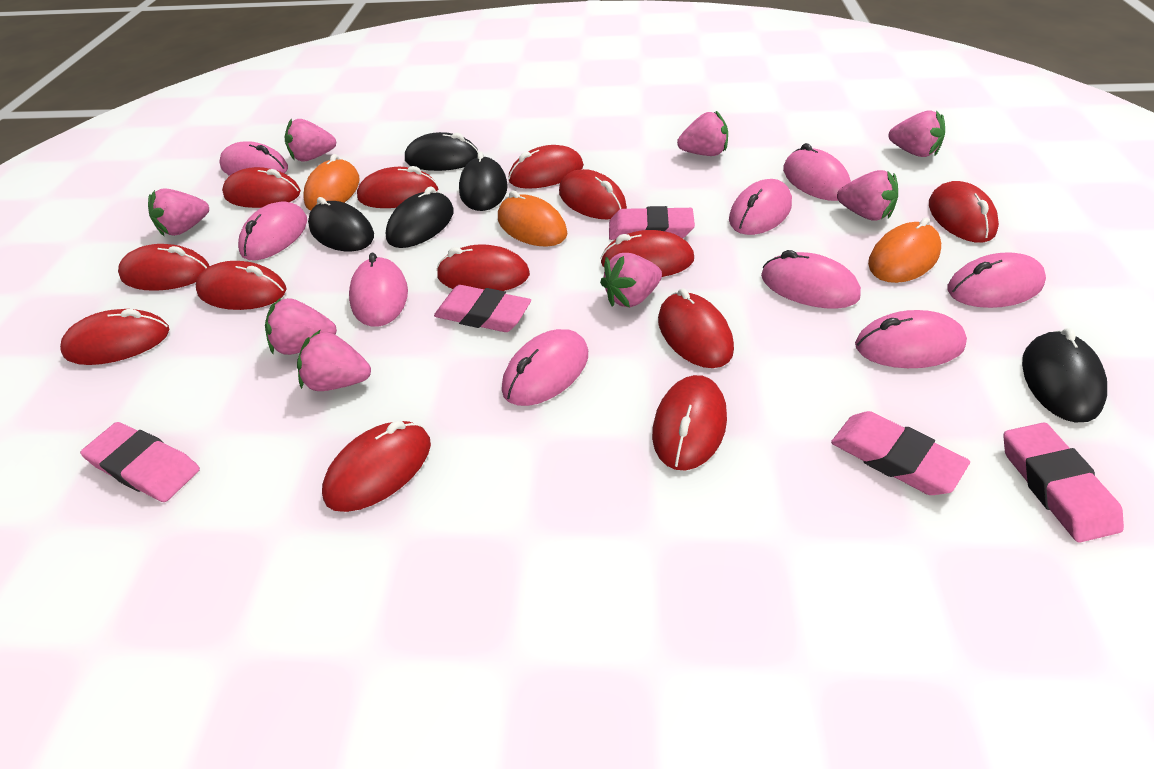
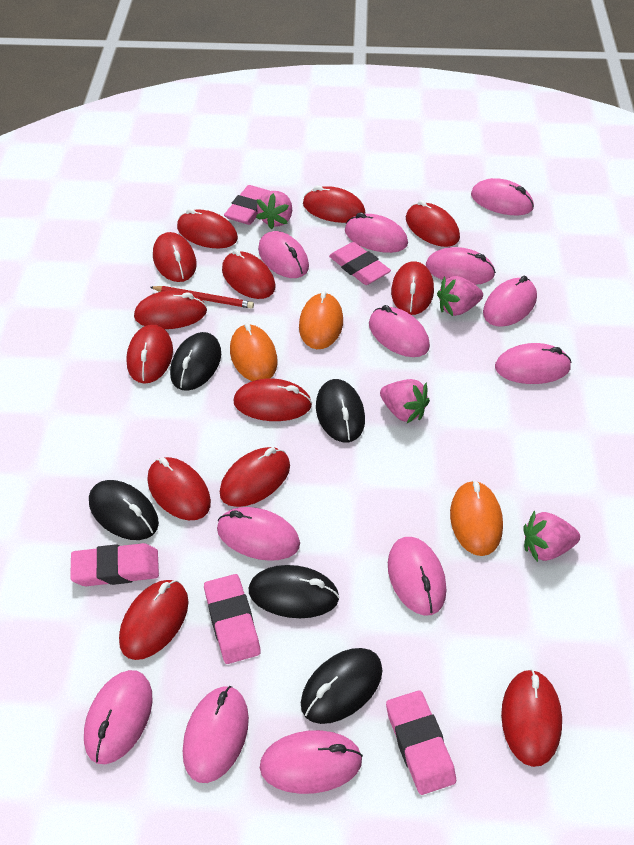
pink mouse: 9 -> 12
pink strawberry: 8 -> 4
red pencil: 0 -> 1

